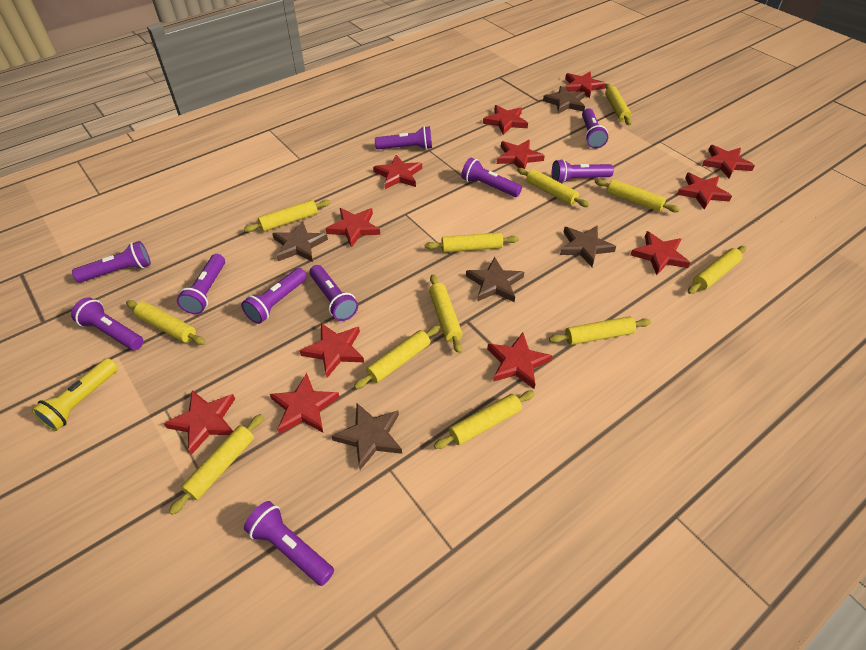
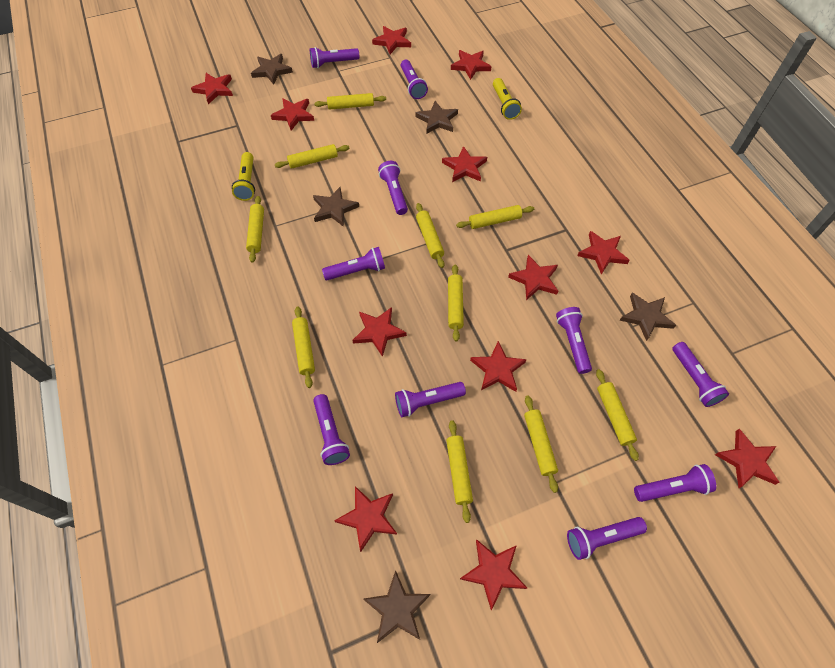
yellow flashlight: 1 -> 2
yellow rolling pin: 12 -> 10

